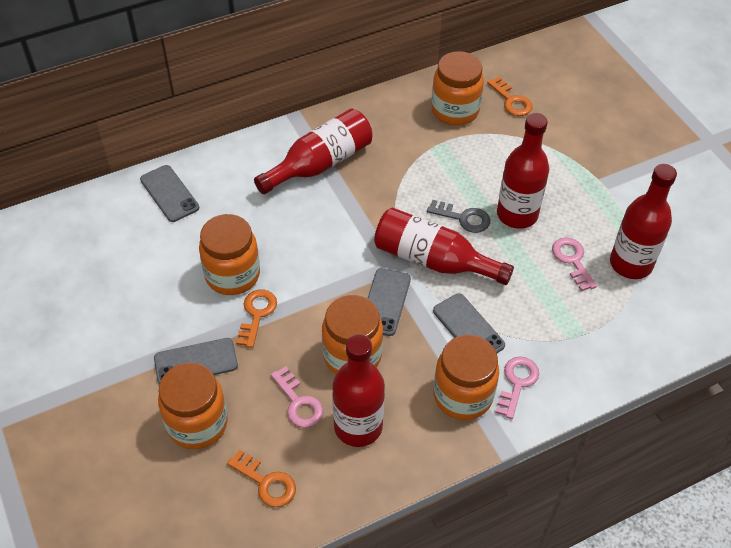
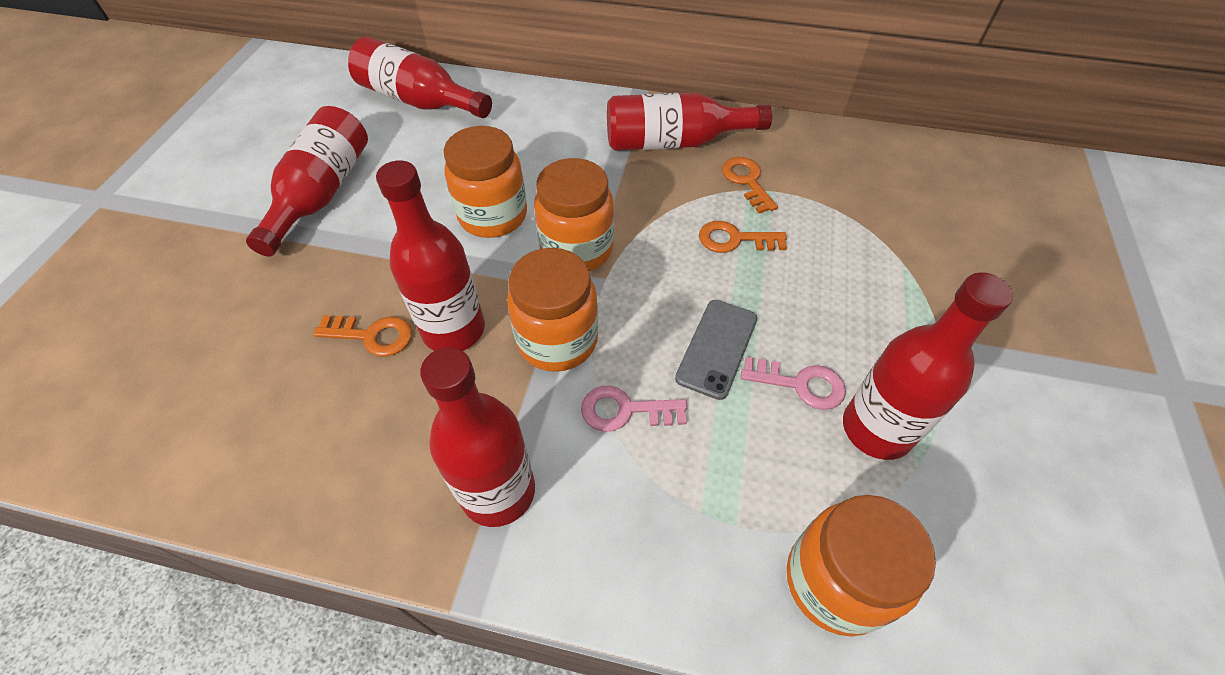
grey key: 1 -> 0
grey phone: 4 -> 1
orange jar: 5 -> 4
pink key: 3 -> 2
red bottle: 5 -> 6

